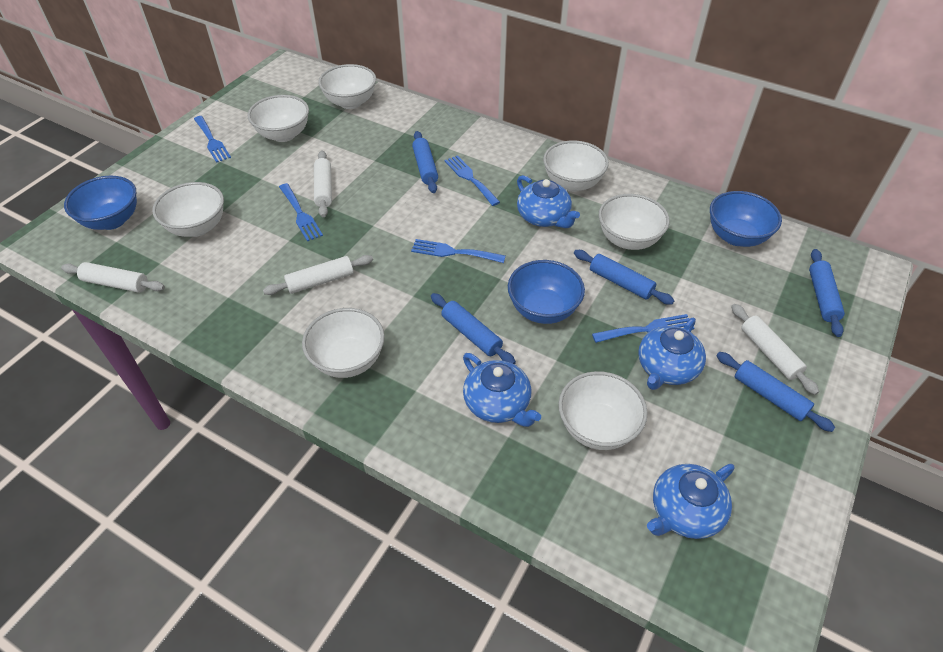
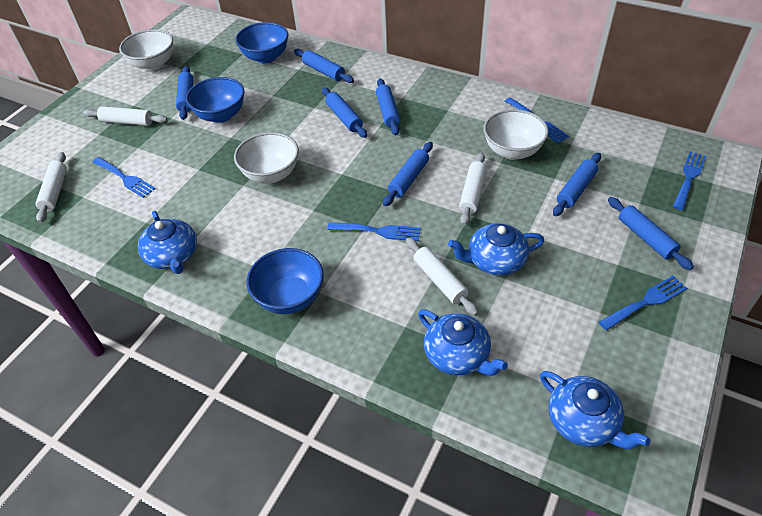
blue rolling pin: 5 -> 7
white bowl: 7 -> 3

